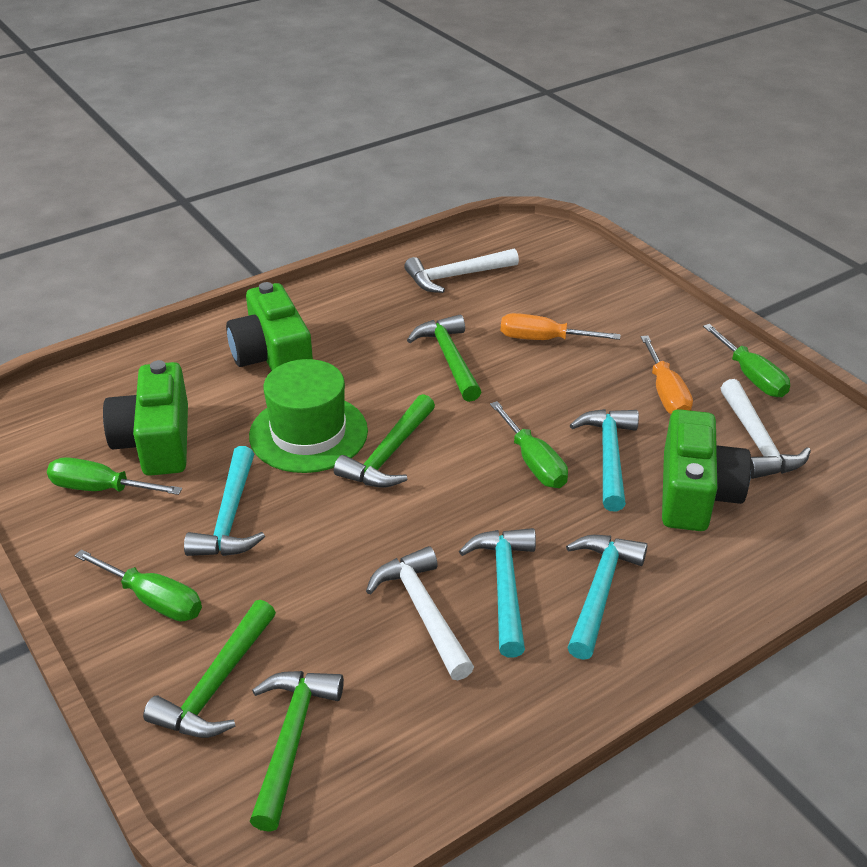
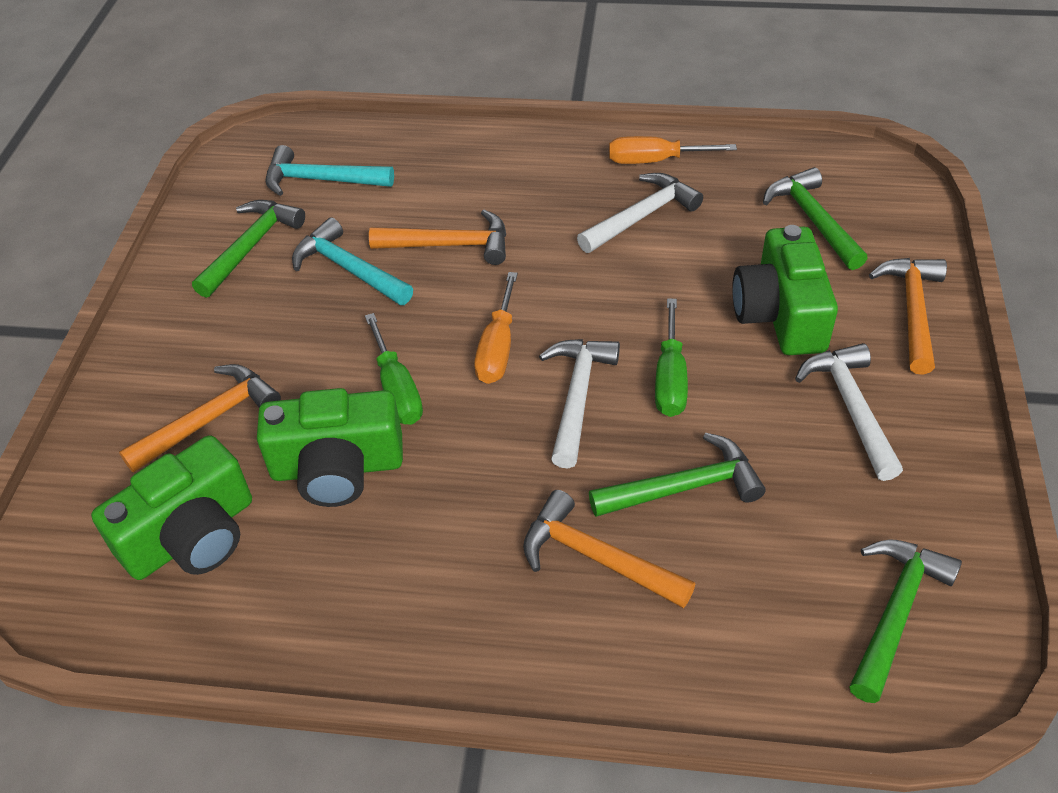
green hat: 1 -> 0
green screwdriver: 4 -> 2
orange hammer: 0 -> 4
turquoise hammer: 4 -> 2

